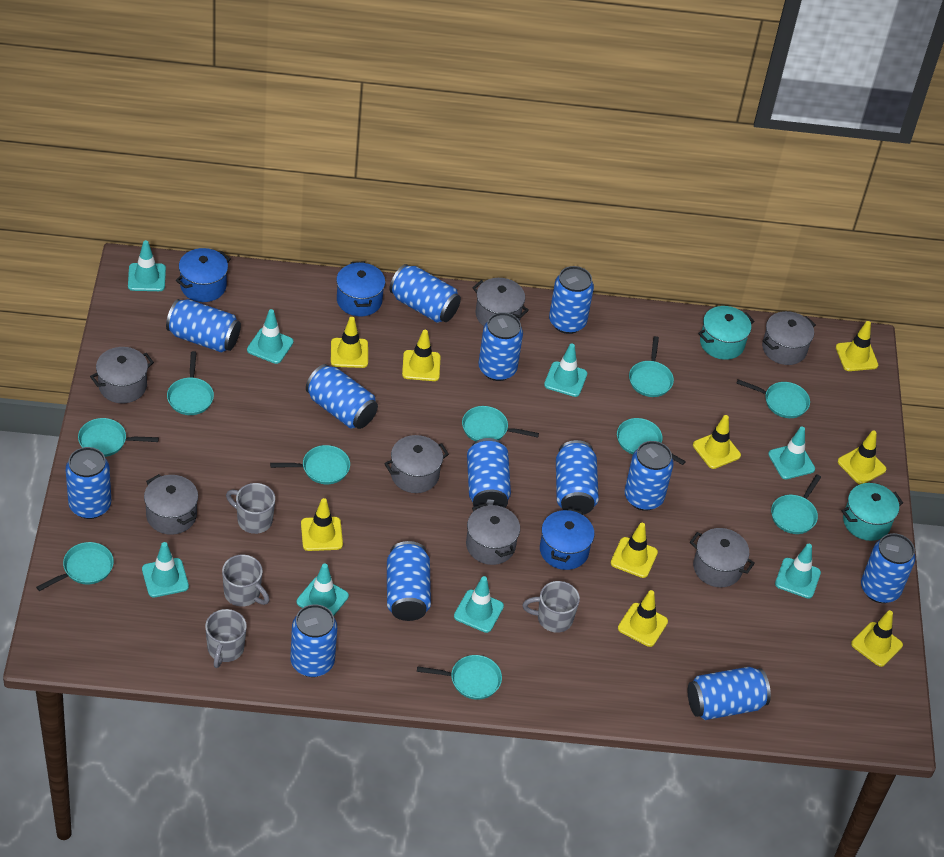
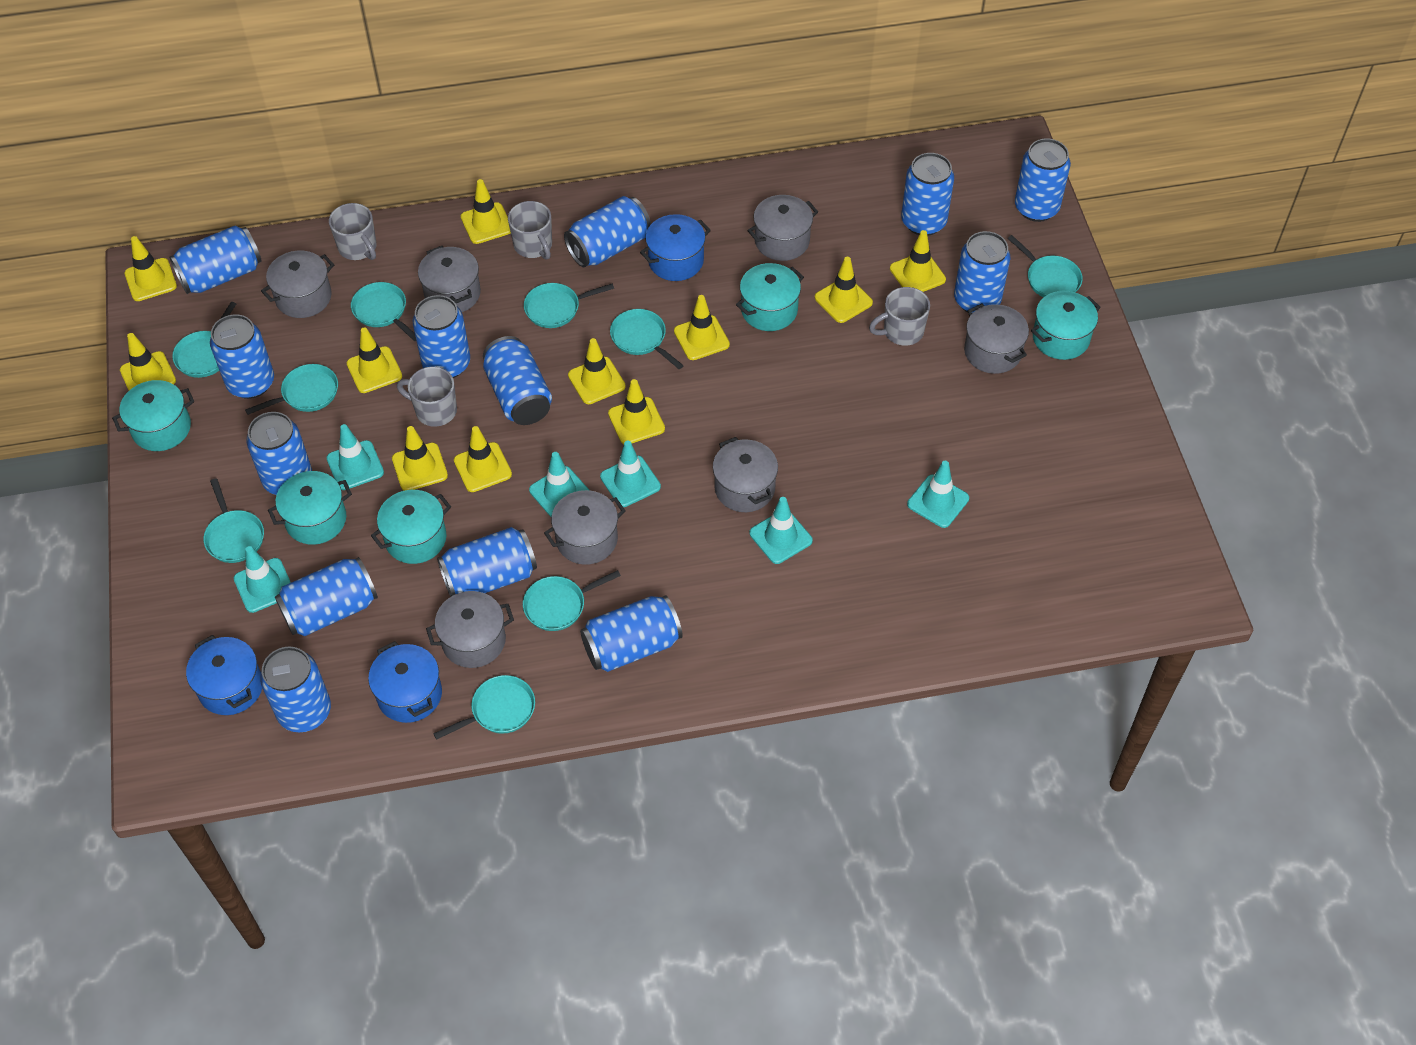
turquoise pan: 10 -> 9
turquoise pot: 2 -> 5
turquoise traffic cone: 8 -> 6
yellow traffic cone: 9 -> 11

